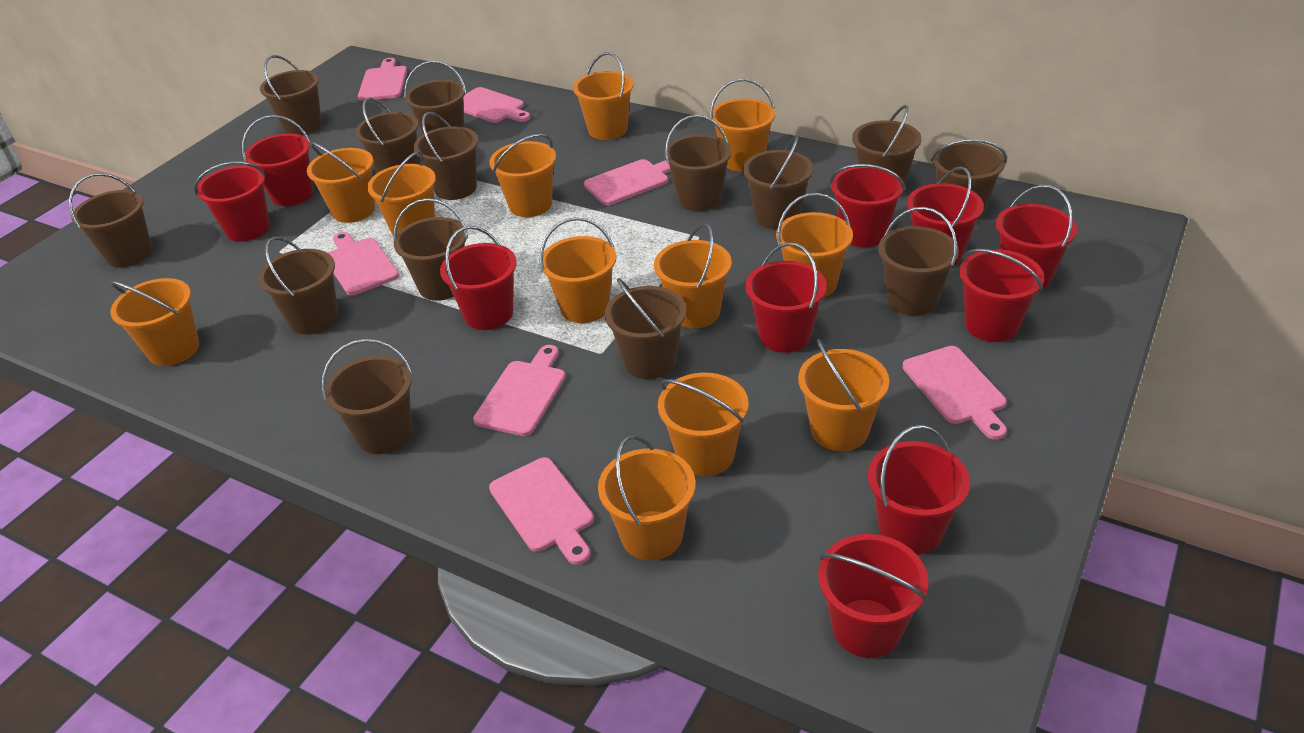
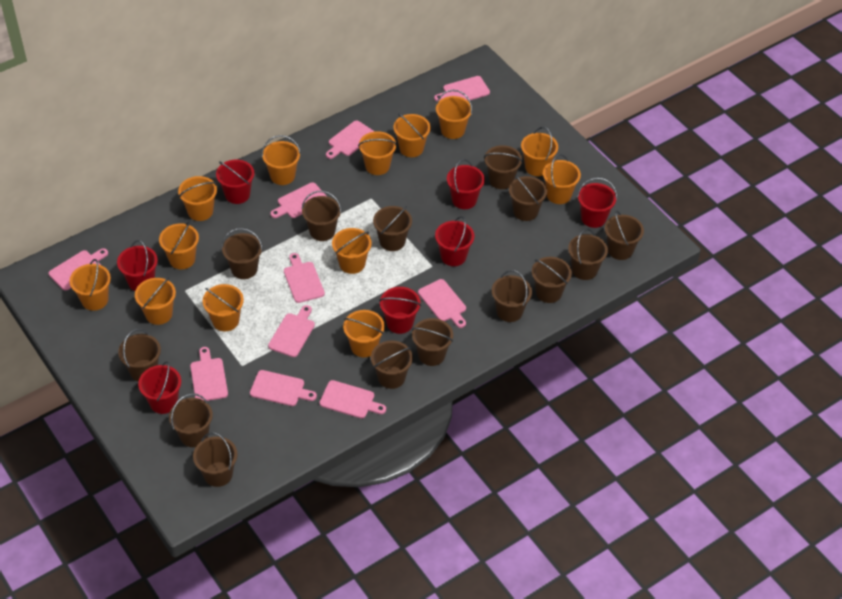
orange bucket: 12 -> 13
pink cutting board: 7 -> 10
red bucket: 10 -> 7

